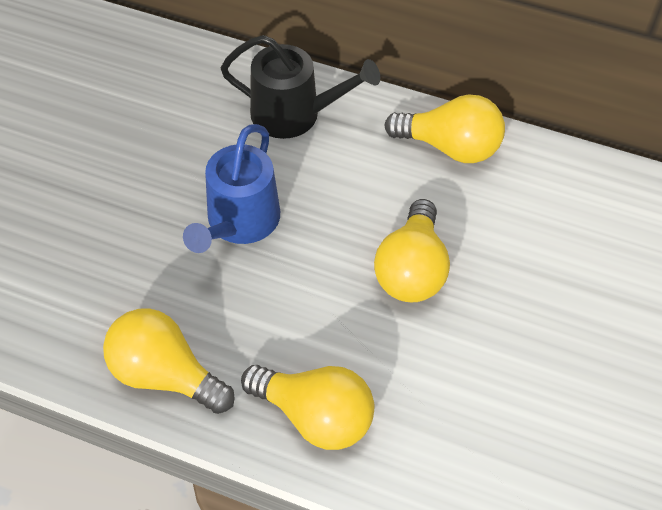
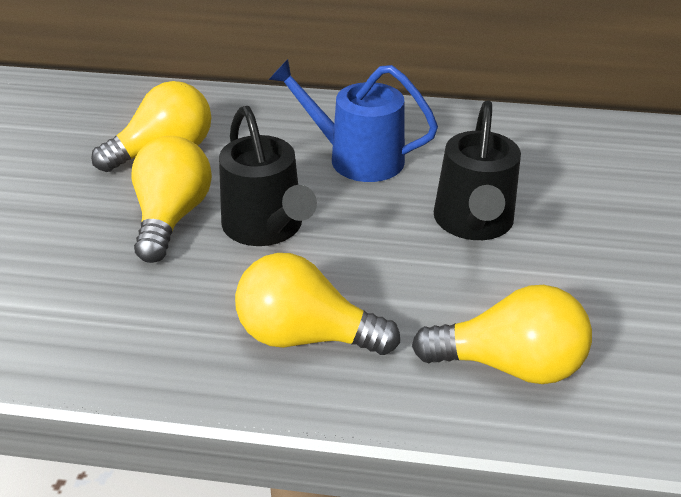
black watering can: 1 -> 2

